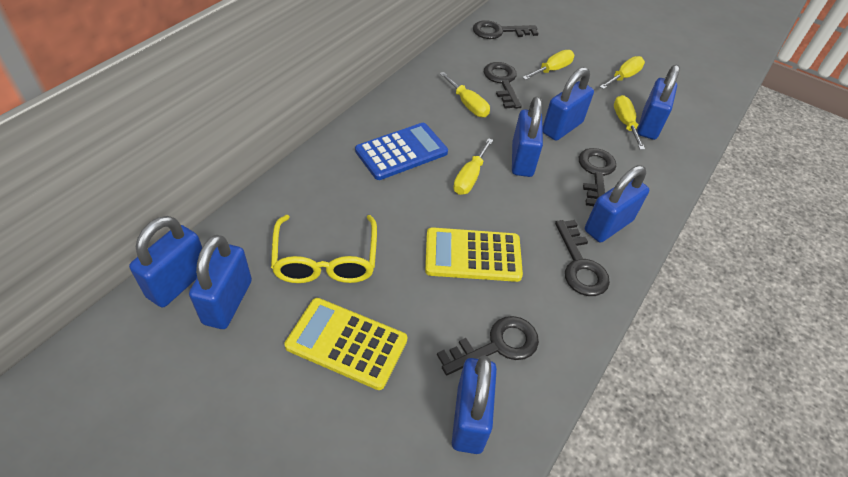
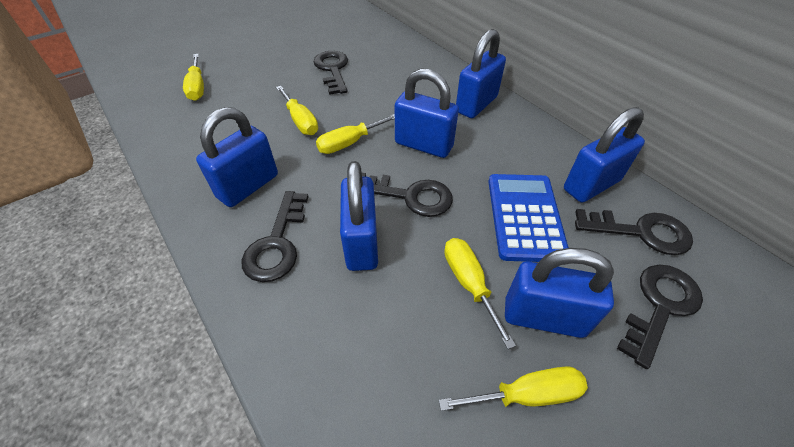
blue padlock: 7 -> 6
yellow calculator: 2 -> 0
yellow glasses: 1 -> 0

